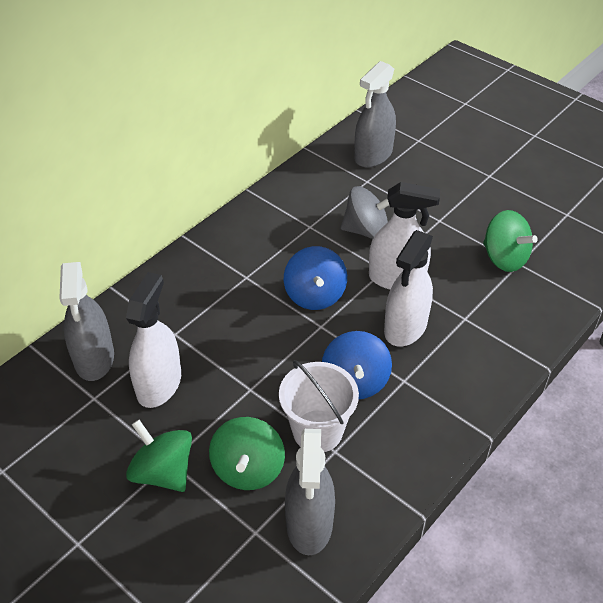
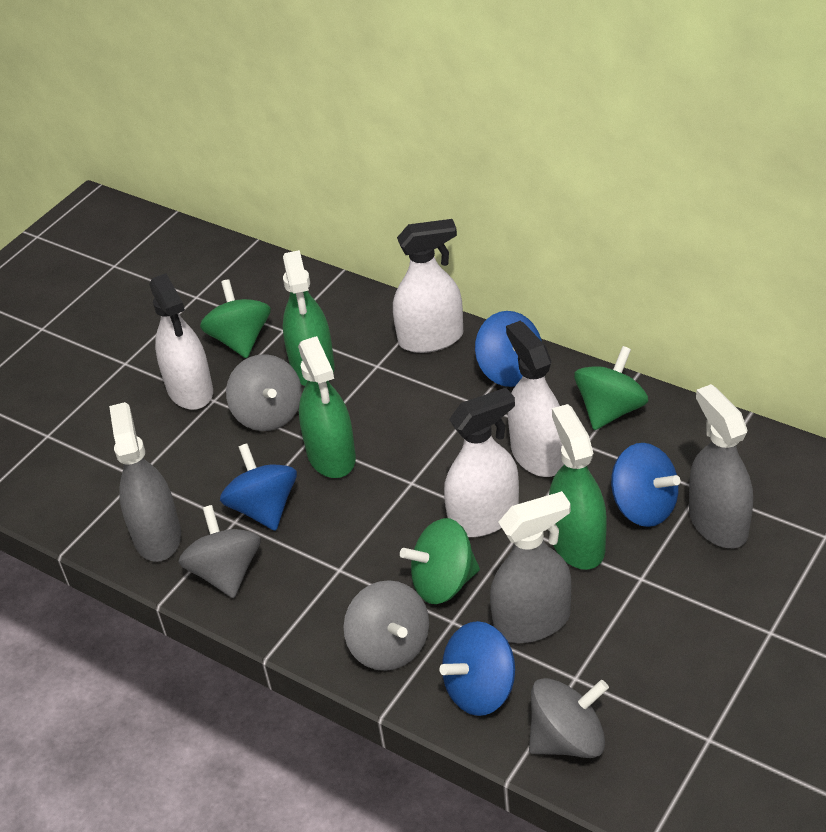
blue spinning top: 2 -> 4
green spray bottle: 0 -> 3
grey spinning top: 1 -> 4
white bucket: 1 -> 0
white spray bottle: 3 -> 4

